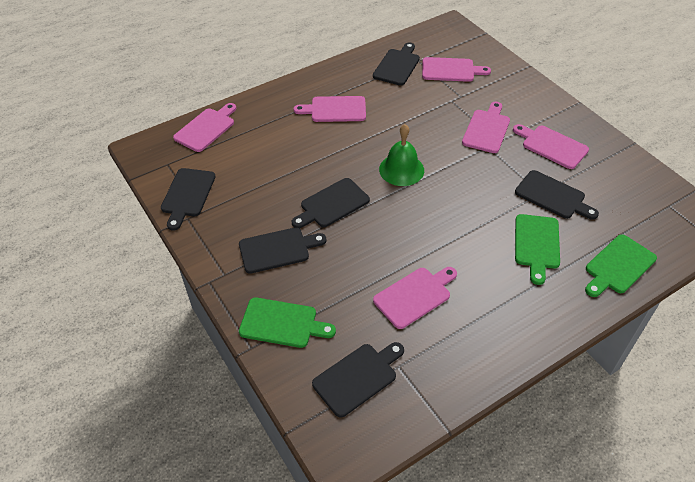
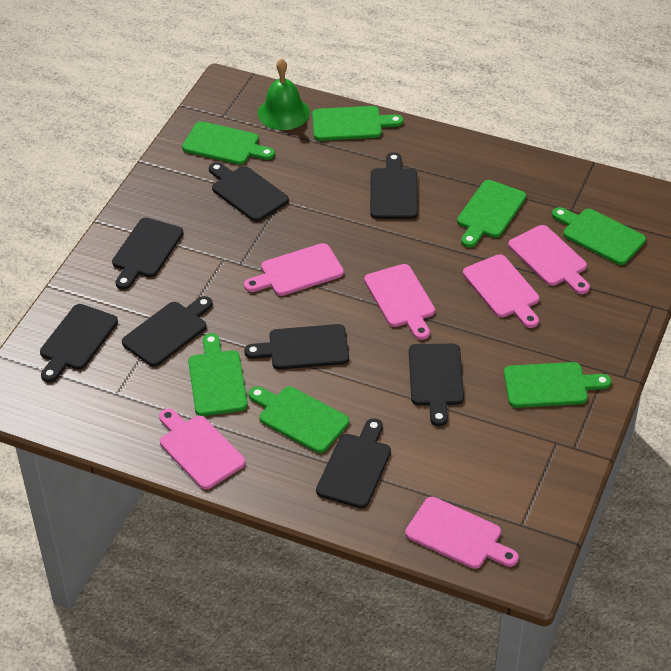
black cutting board: 6 -> 8
green cutting board: 3 -> 7

